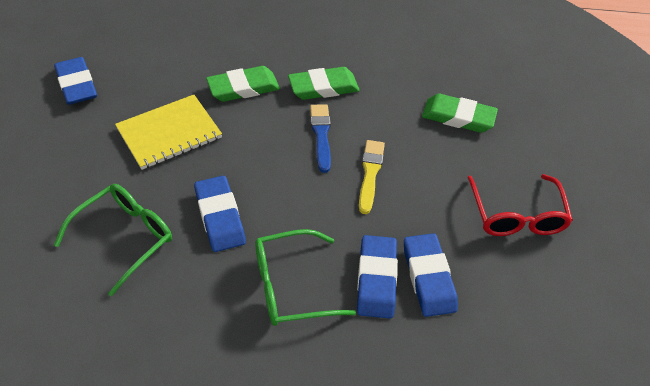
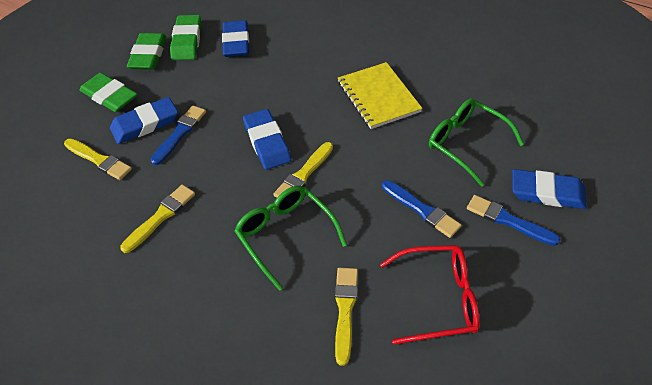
blue brush: 1 -> 3
yellow brush: 1 -> 4

